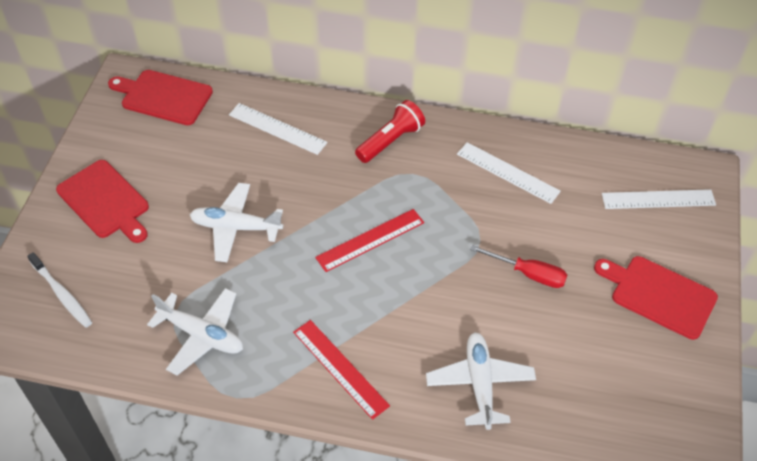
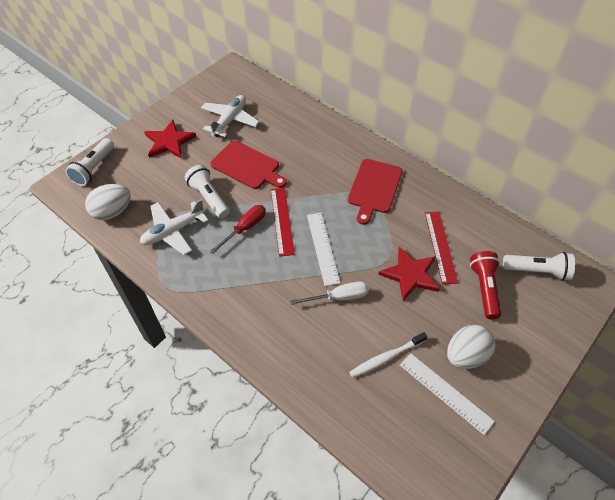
red cutting board: 3 -> 2
red star: 0 -> 2
white egg: 0 -> 2
white flashlight: 0 -> 3
white plane: 3 -> 2
white ruler: 3 -> 2
white screwdriver: 0 -> 1

